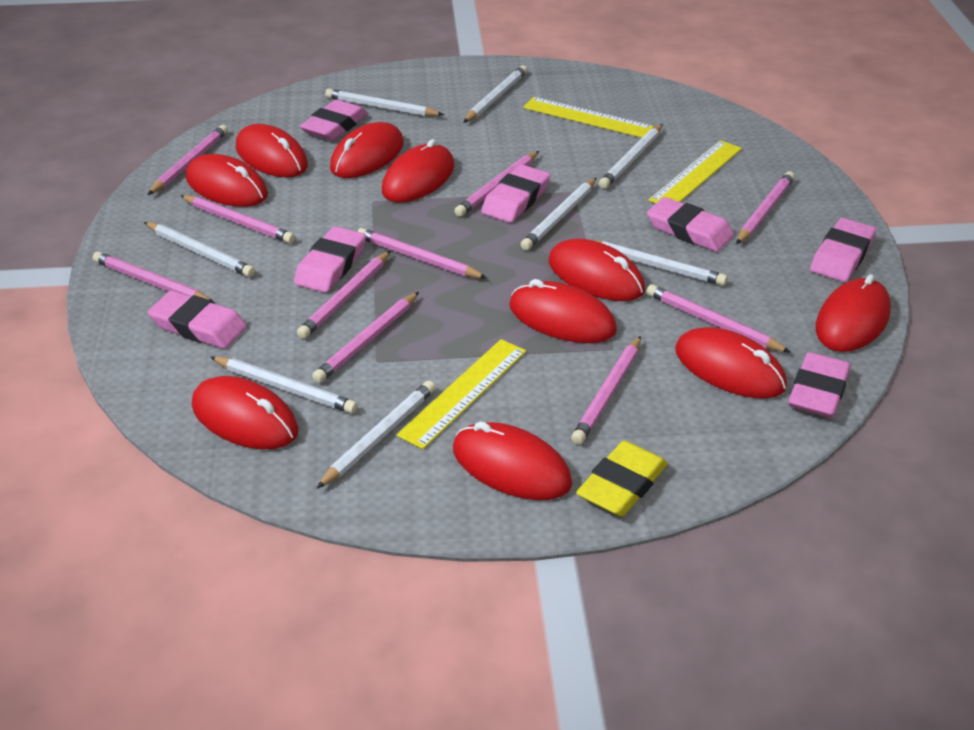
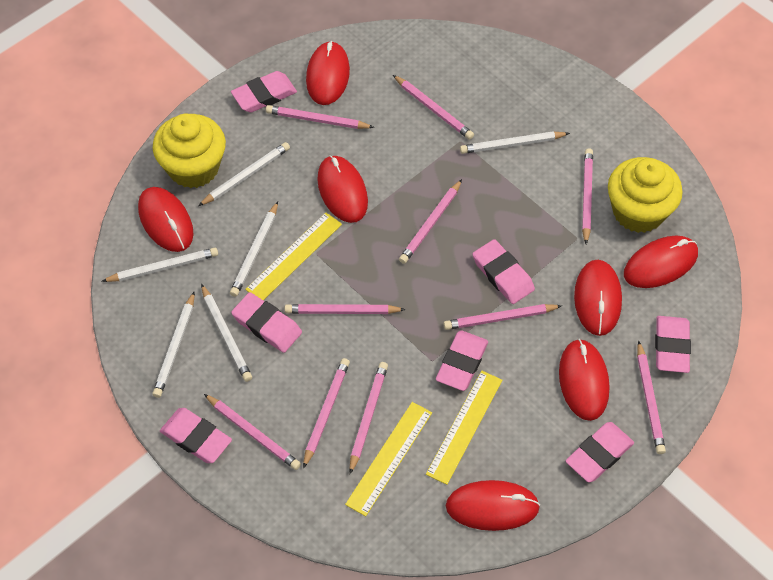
red mouse: 10 -> 7
white pencil: 8 -> 6
yellow cupcake: 0 -> 2
yellow eraser: 1 -> 0

